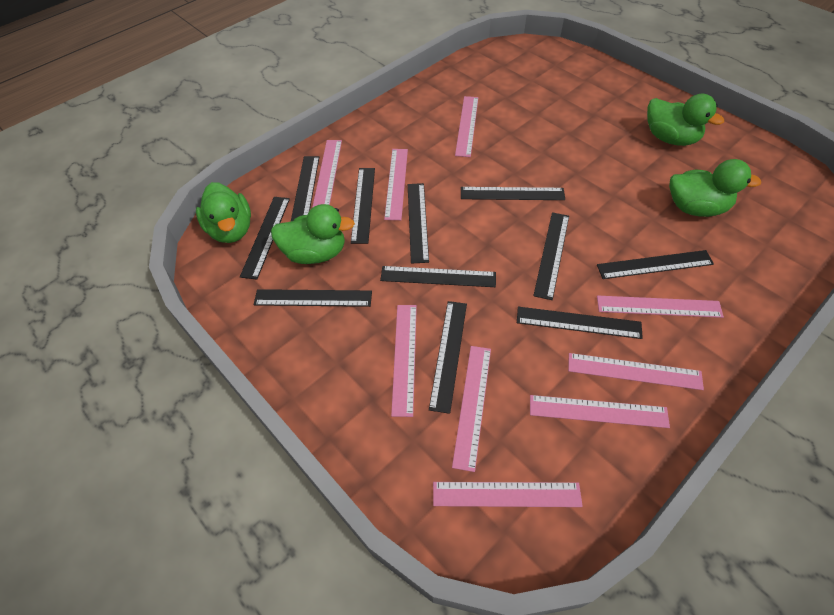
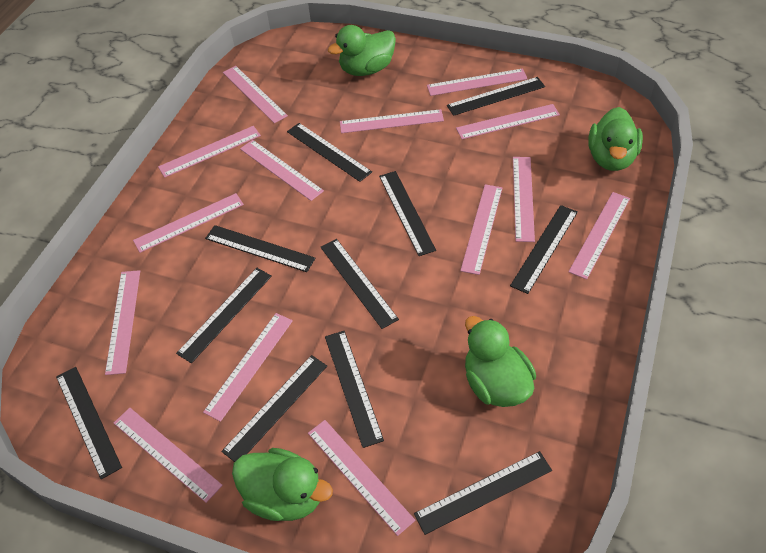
pink ruler: 9 -> 14

